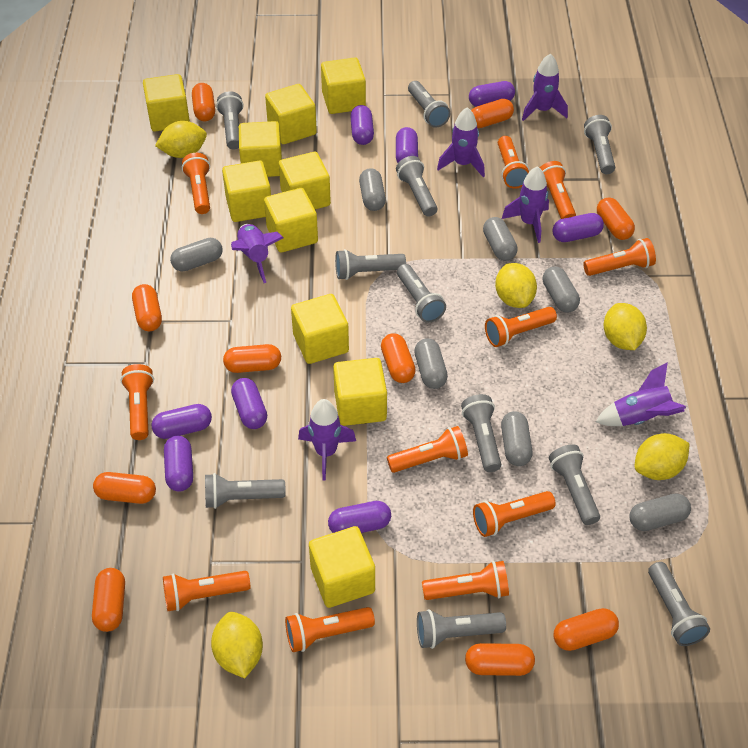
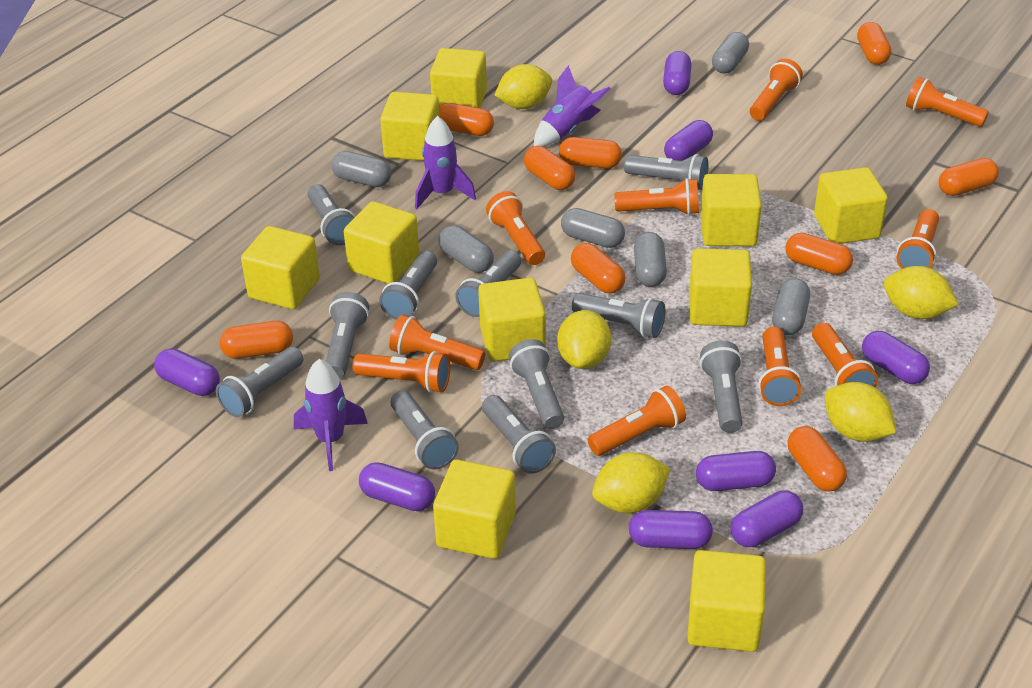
grey capsule: 7 -> 6
orange capsule: 10 -> 9
orange flashlight: 11 -> 10
purple rocket: 6 -> 3

